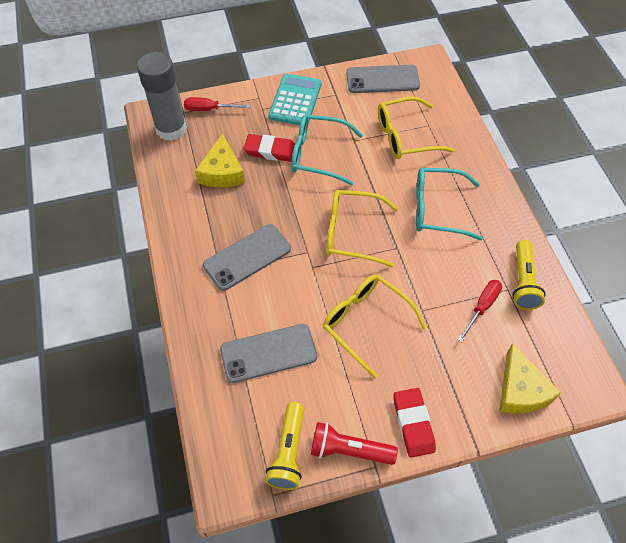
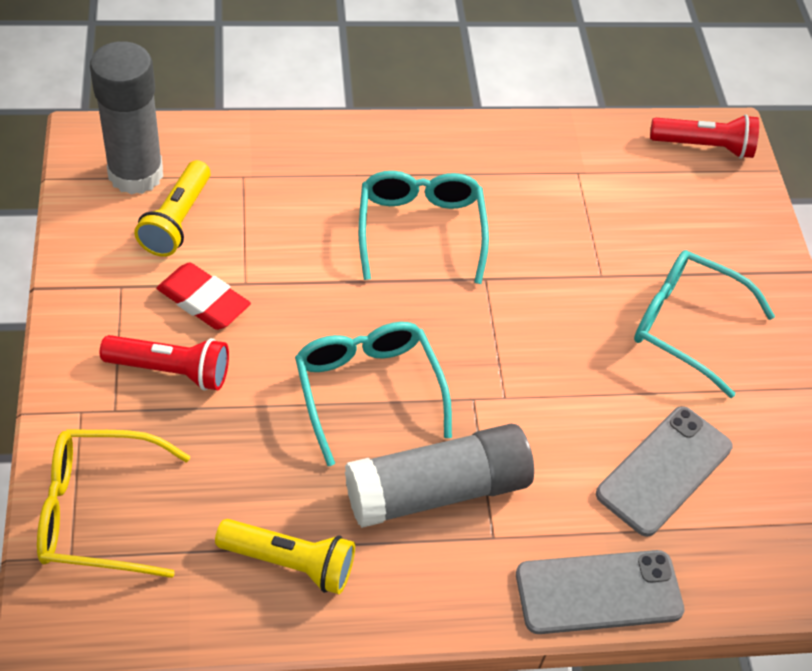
grey glue stick: 1 -> 2
grey phone: 3 -> 2
red eraser: 2 -> 1
red flashlight: 1 -> 2
red screwdriver: 2 -> 0
turquoise calculator: 1 -> 0
turquoise glasses: 2 -> 3
yellow cheese: 2 -> 0
yellow glasses: 3 -> 1

